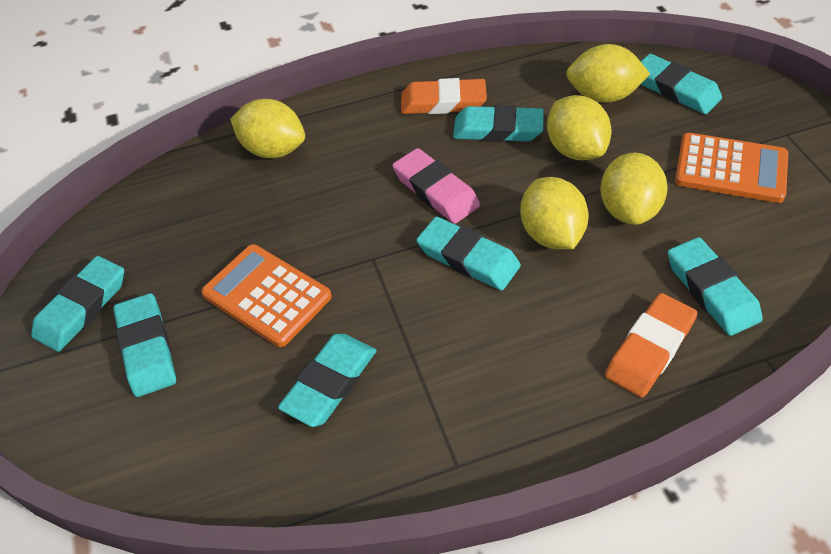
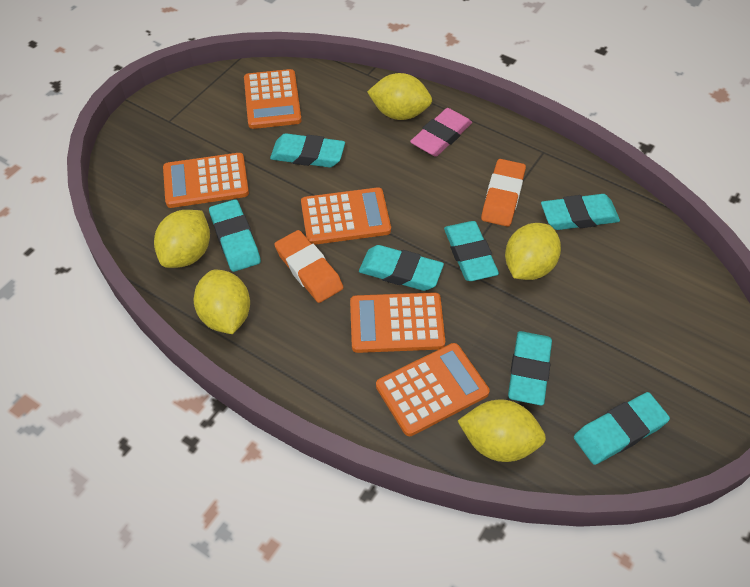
orange calculator: 2 -> 5

